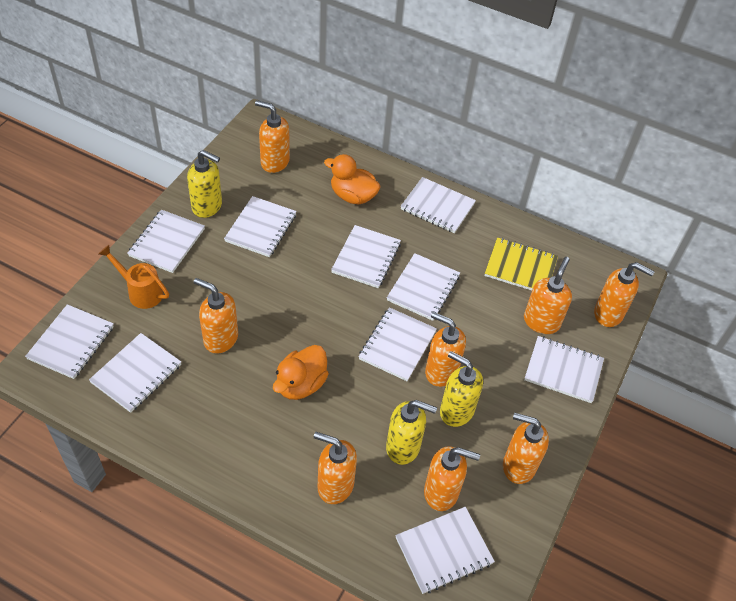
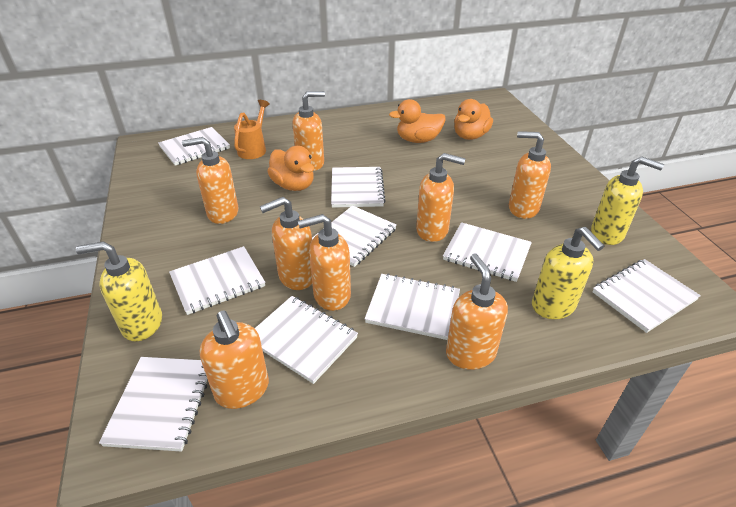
orange duck: 2 -> 3
white notebook: 10 -> 9
yellow notebook: 1 -> 0

